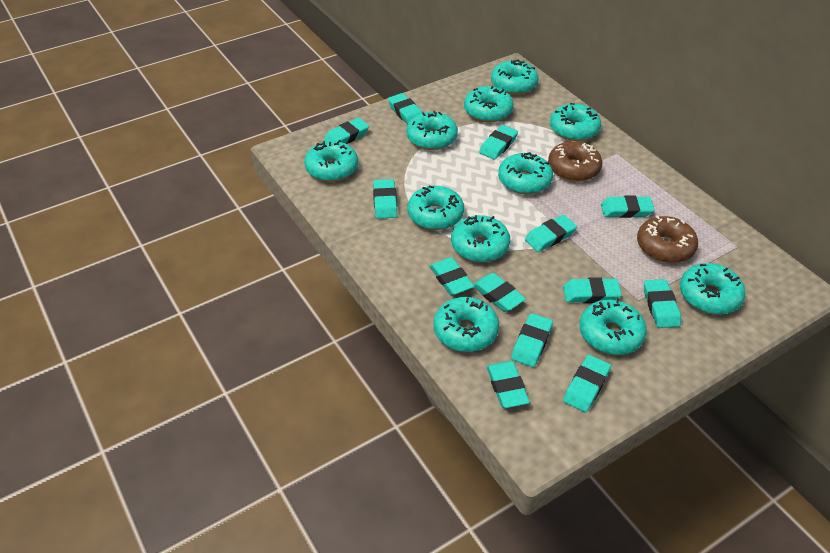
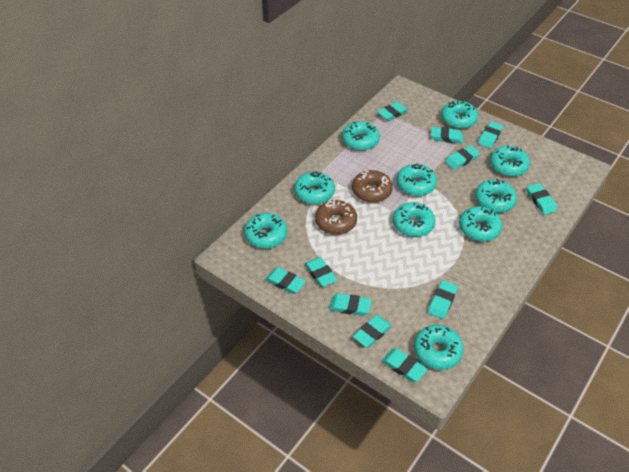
turquoise donut: 11 -> 10
turquoise eraser: 13 -> 11

